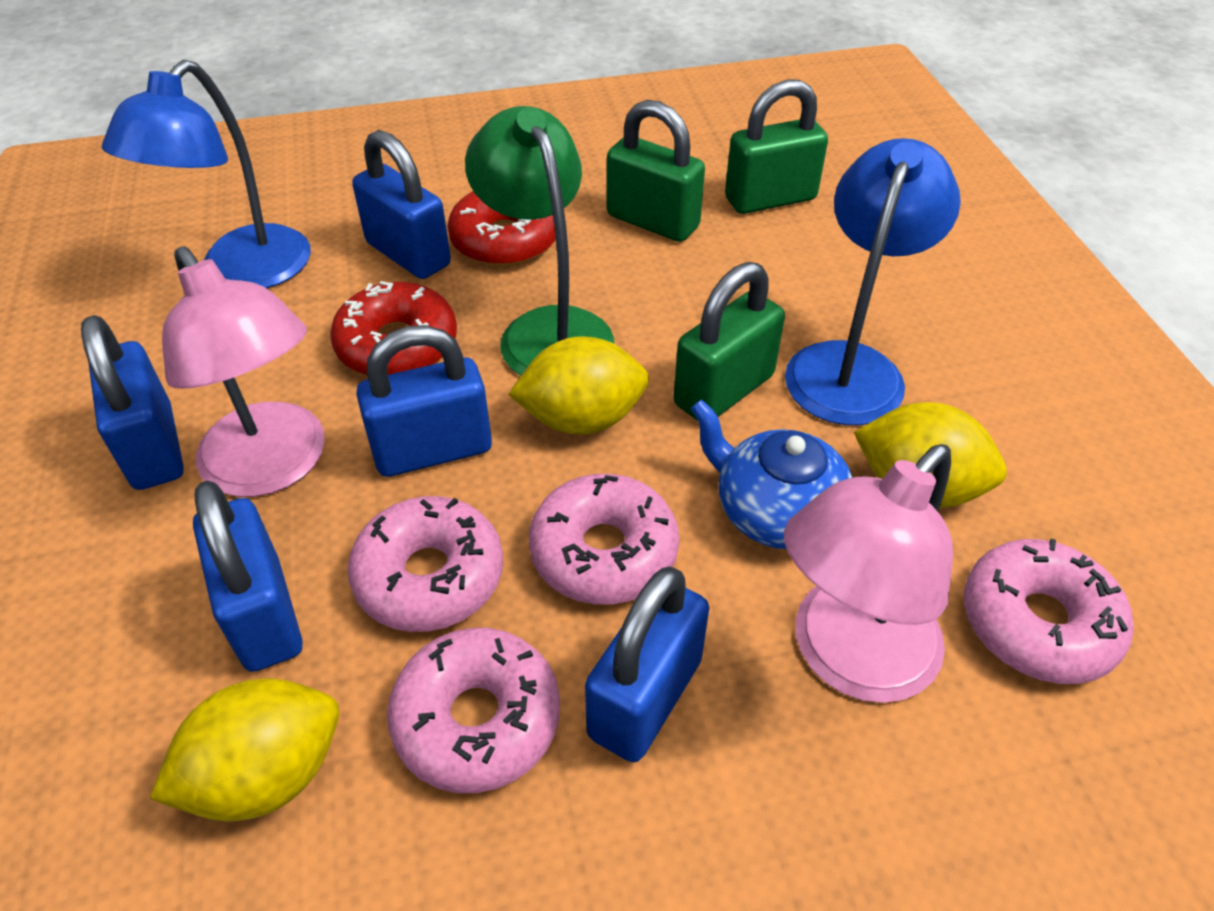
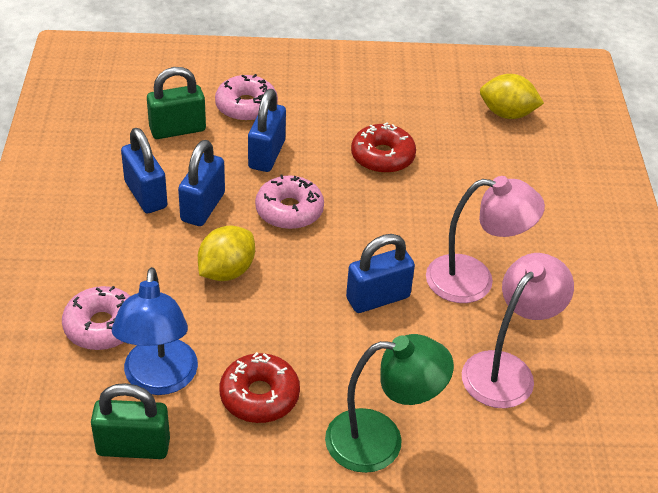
blue lamp: 2 -> 1
blue padlock: 5 -> 4
blue teapot: 1 -> 0
green padlock: 3 -> 2
pink donut: 4 -> 3
yellow lemon: 3 -> 2

